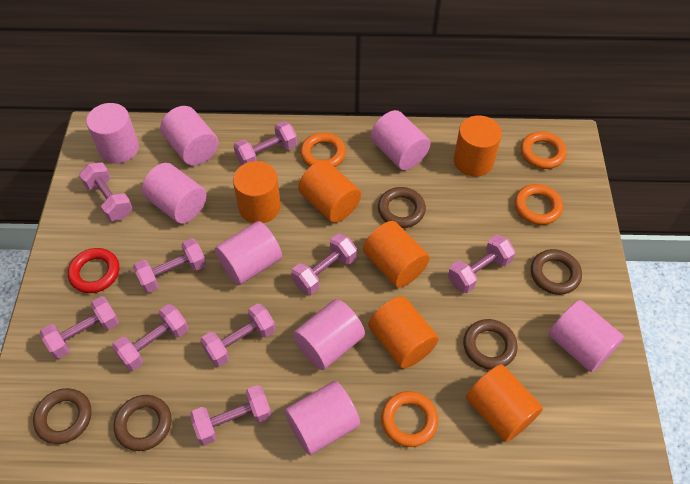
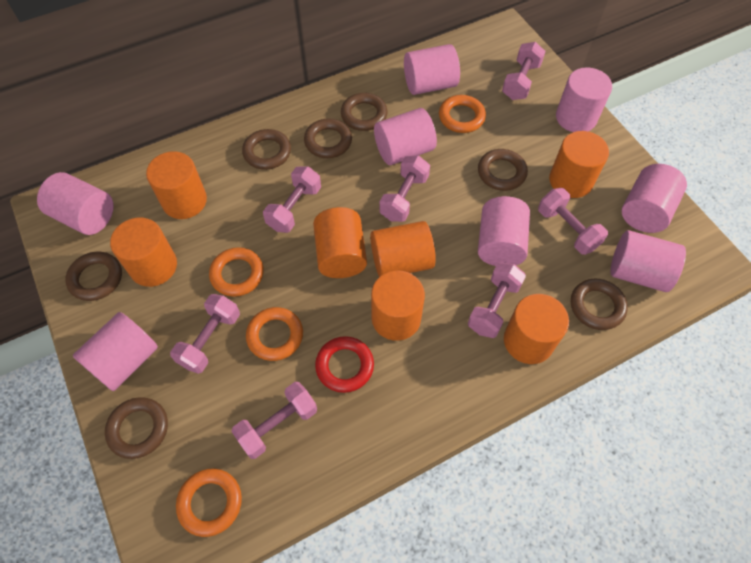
brown ring: 5 -> 7
orange cylinder: 6 -> 7
pink dumbbell: 9 -> 7

